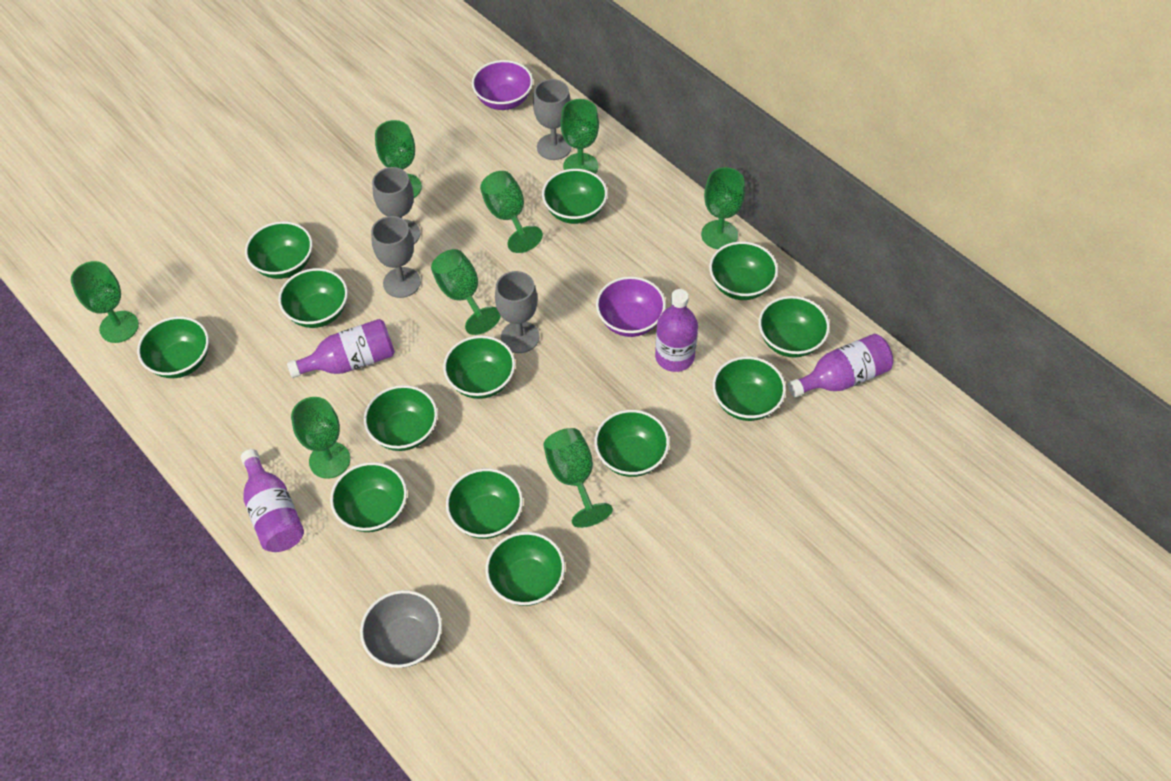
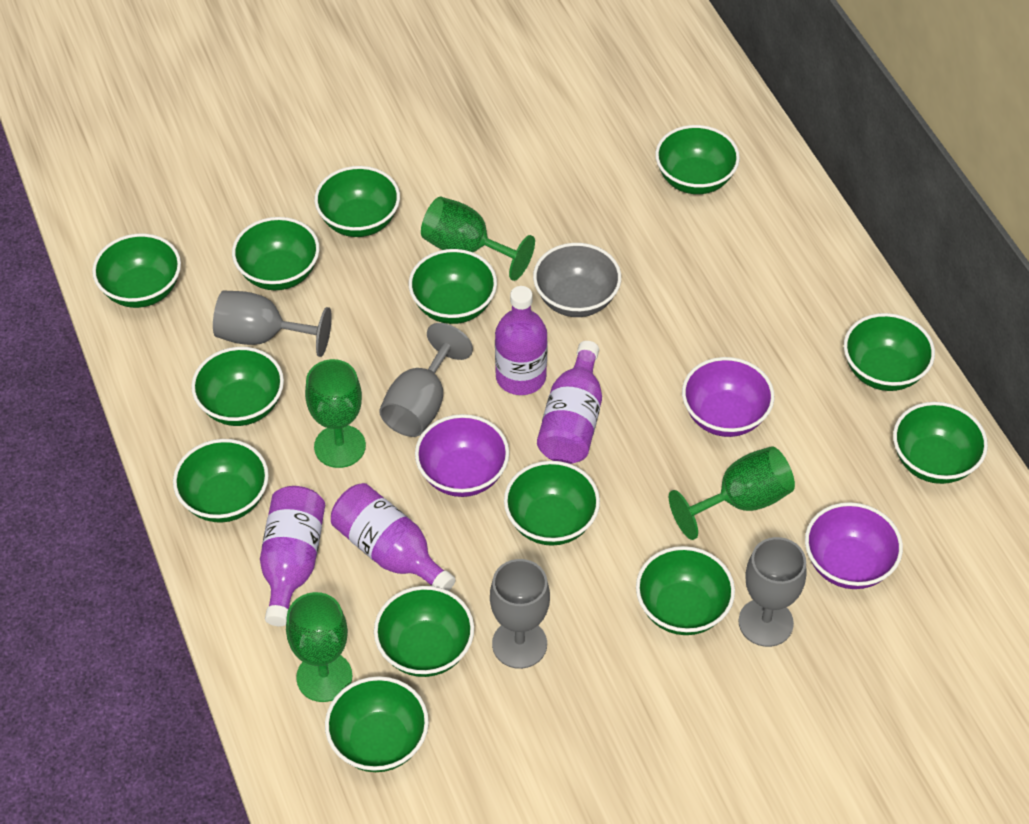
green goblet: 8 -> 4
purple bowl: 2 -> 3

